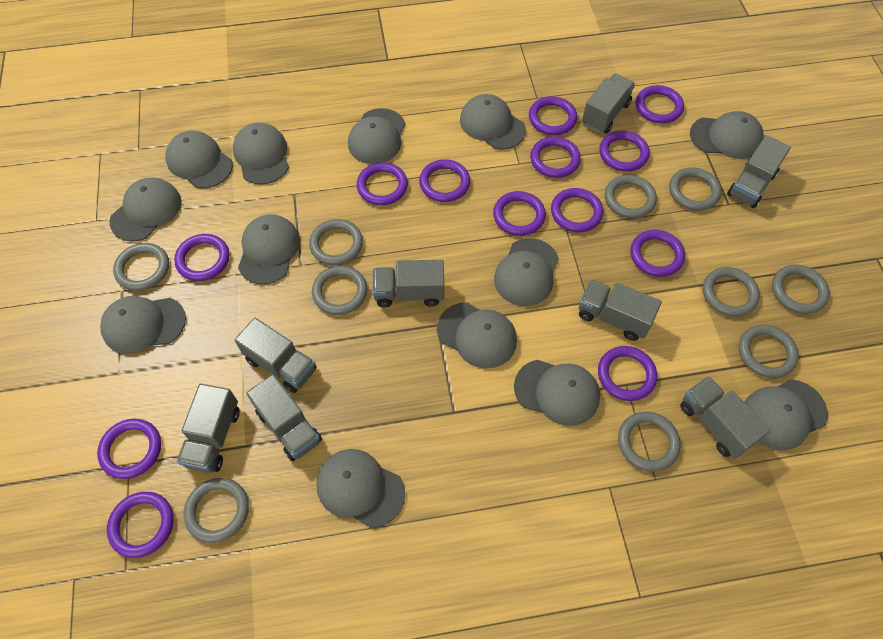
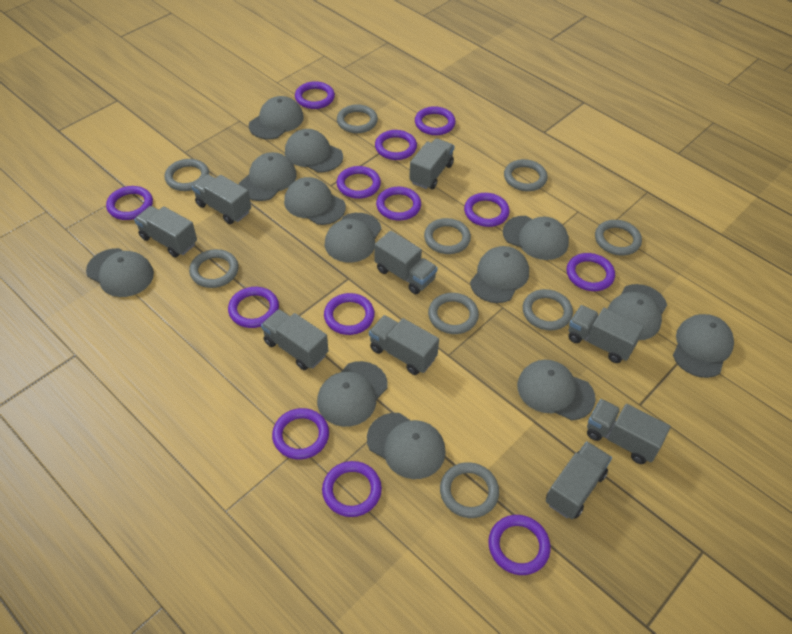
grey ring: 10 -> 9
grey truck: 8 -> 9

